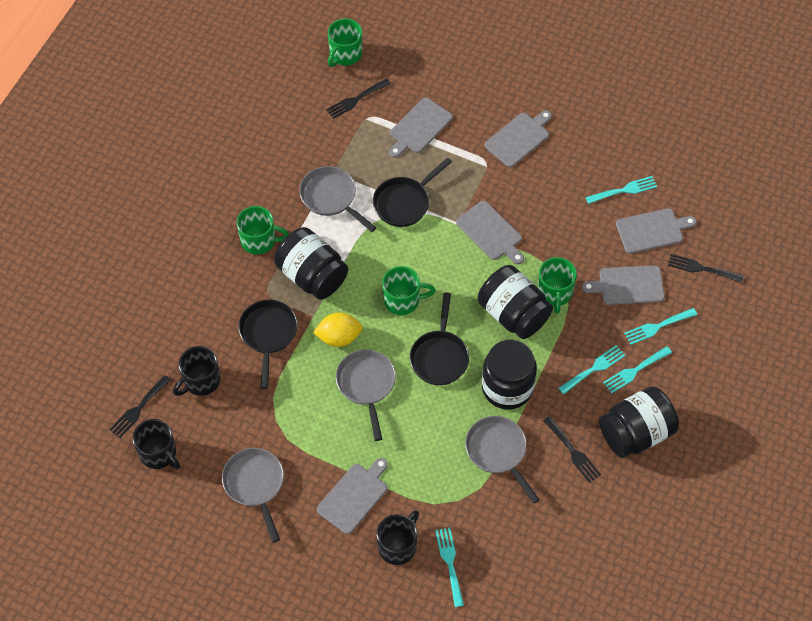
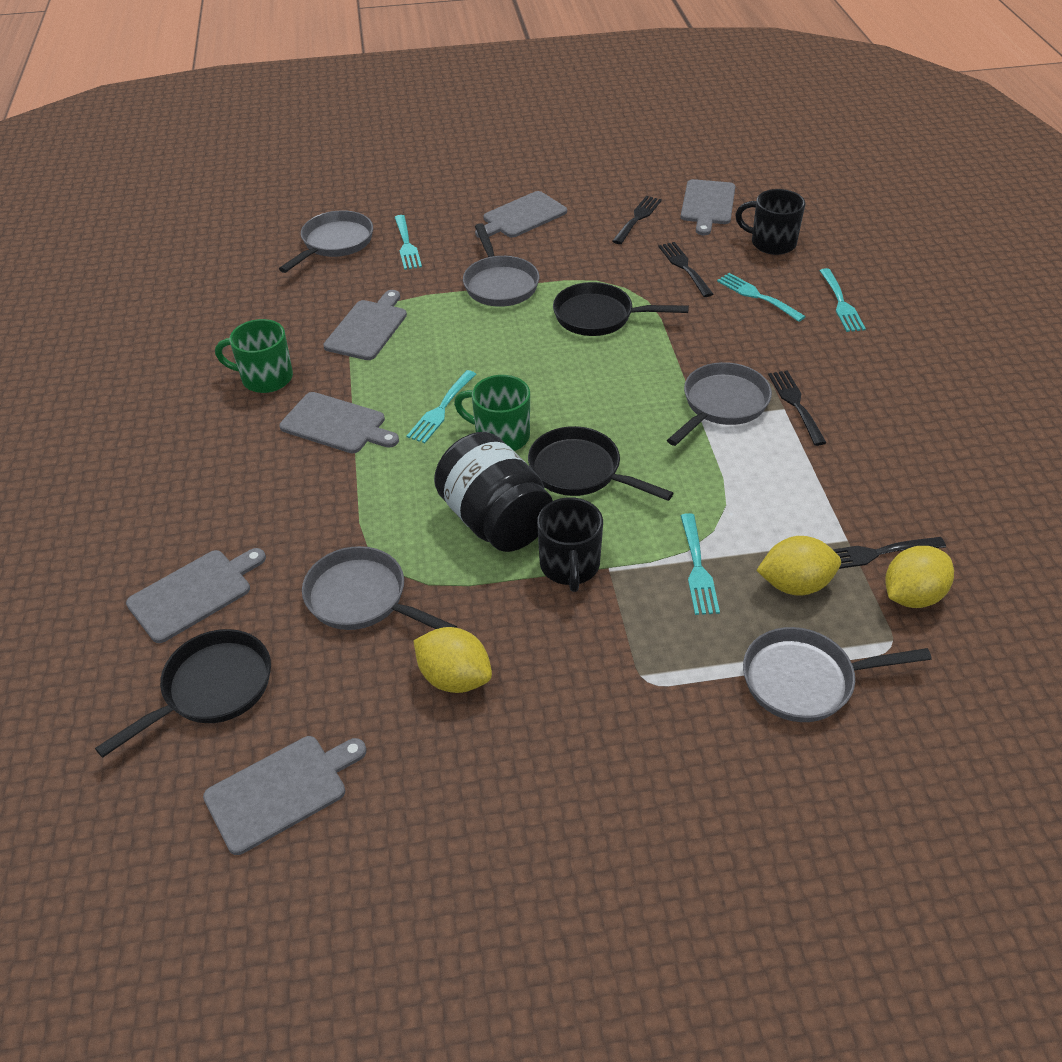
black jar: 4 -> 1
black mug: 3 -> 2
green mug: 4 -> 2
grey pan: 4 -> 5
yellow lemon: 1 -> 3

